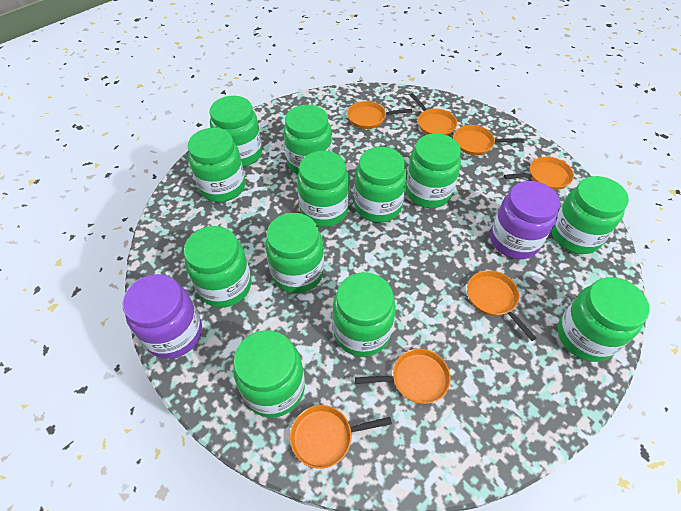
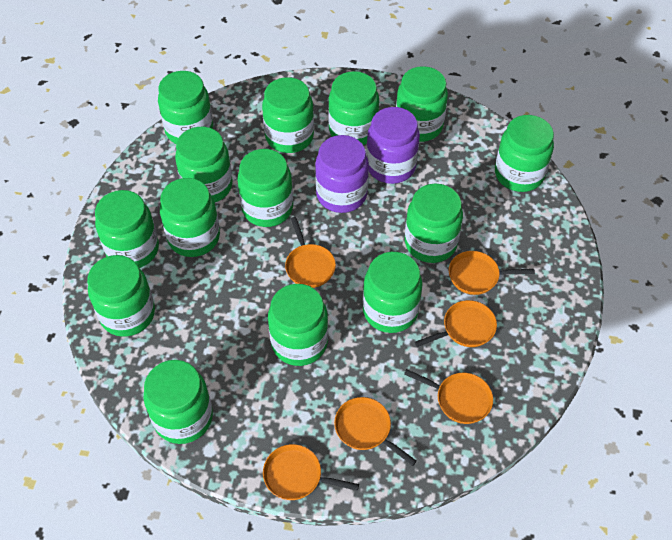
green jar: 12 -> 14
orange pan: 7 -> 6

